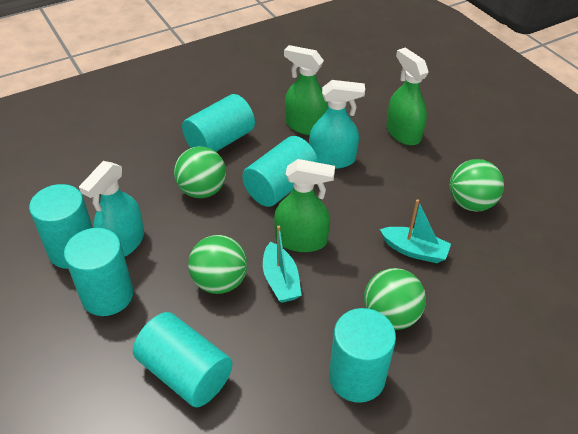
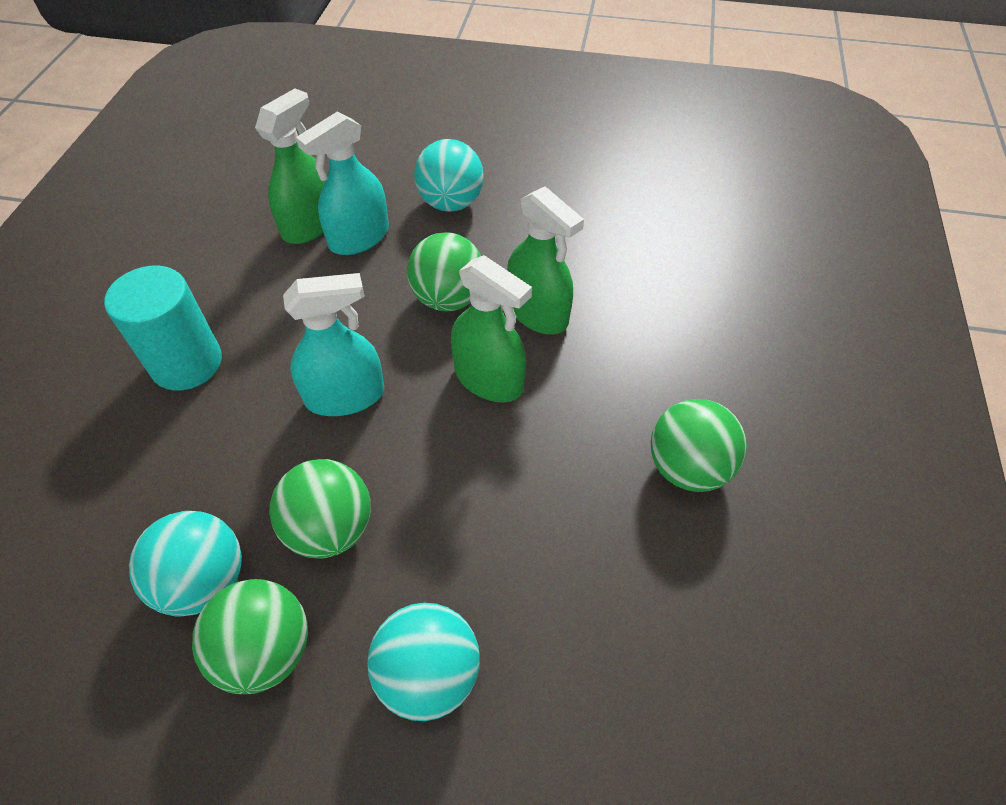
turquoise ball: 0 -> 3
turquoise boat: 2 -> 0
turquoise cylinder: 6 -> 1

